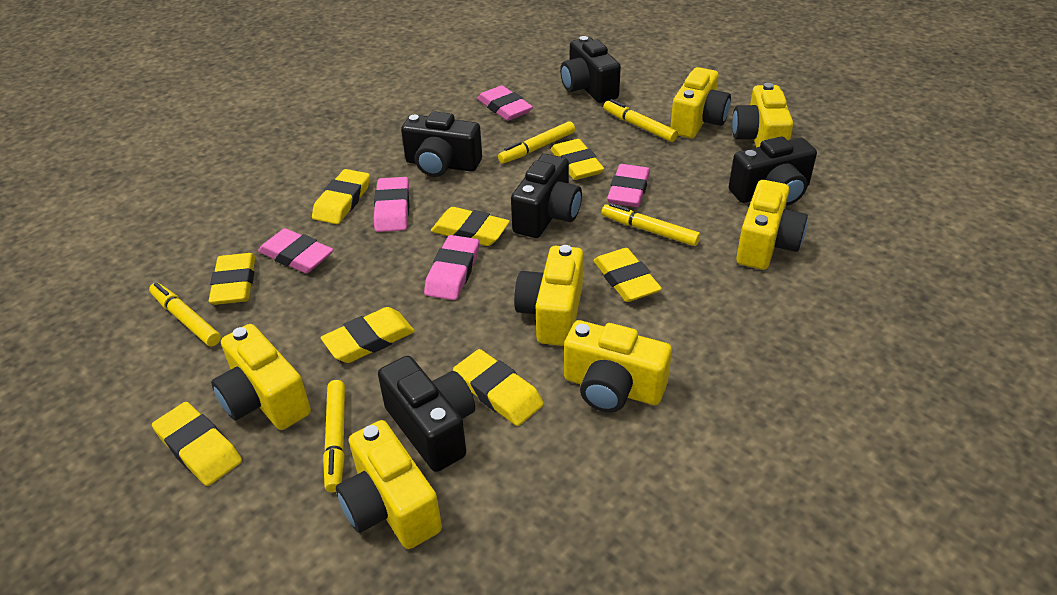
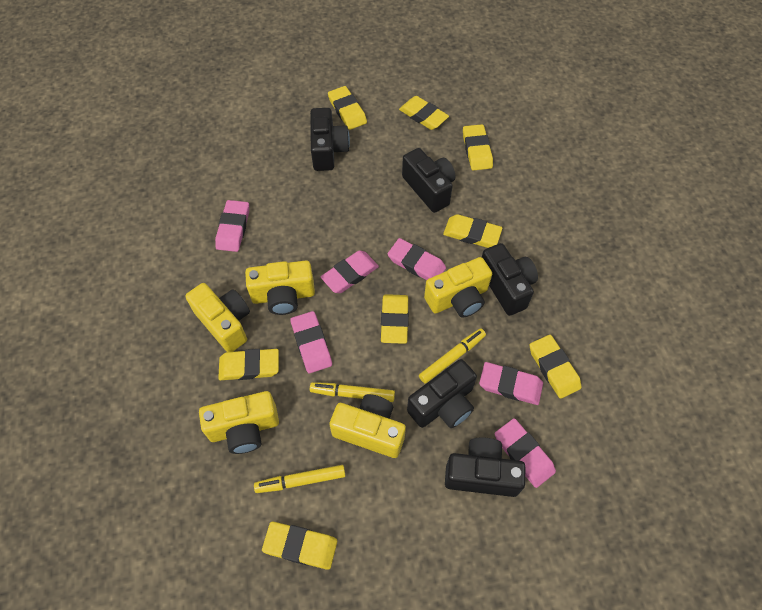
pink eraser: 5 -> 6
yellow camera: 7 -> 5
yellow marker: 5 -> 3

